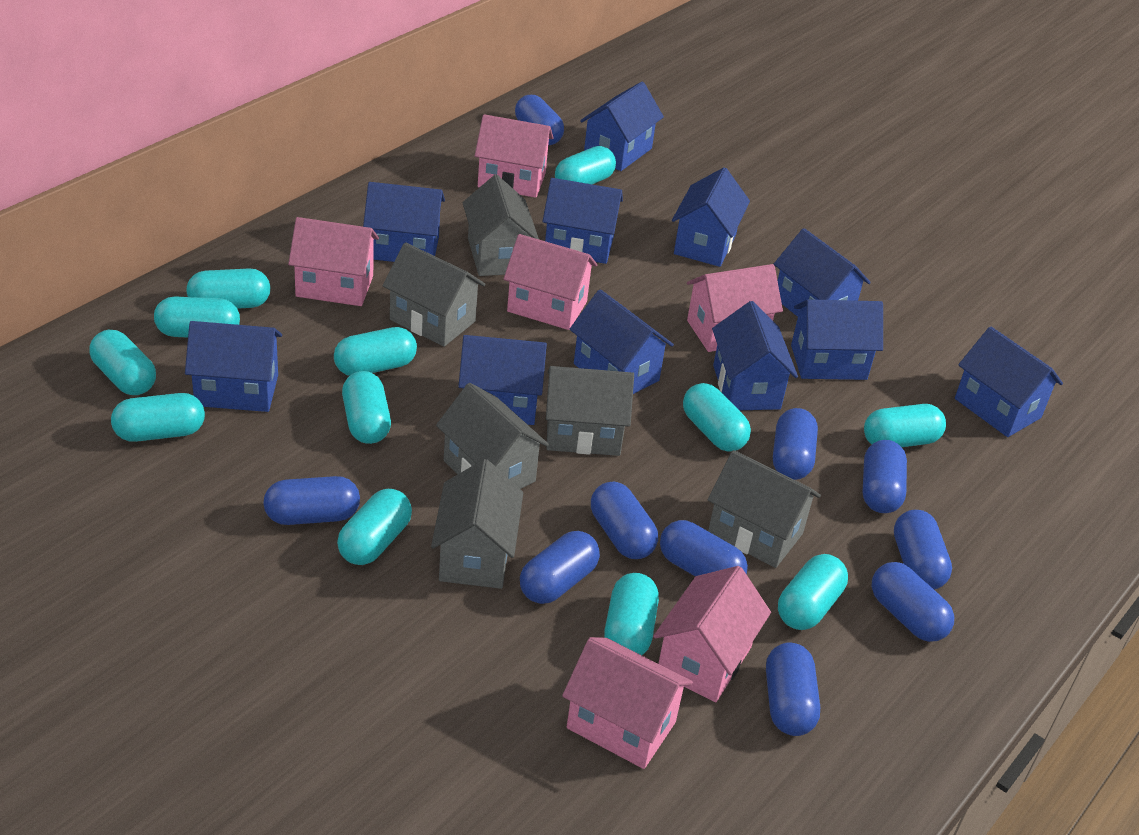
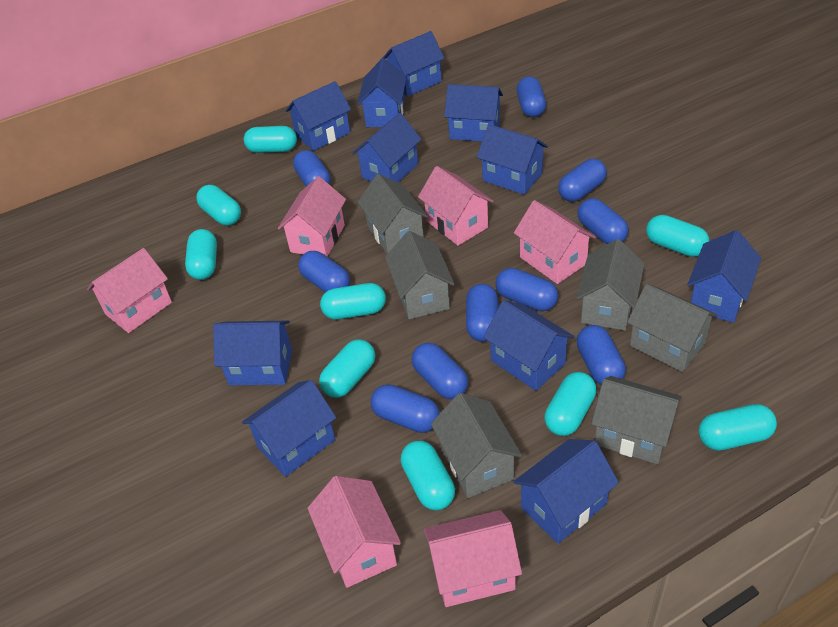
turquoise capsule: 12 -> 9

